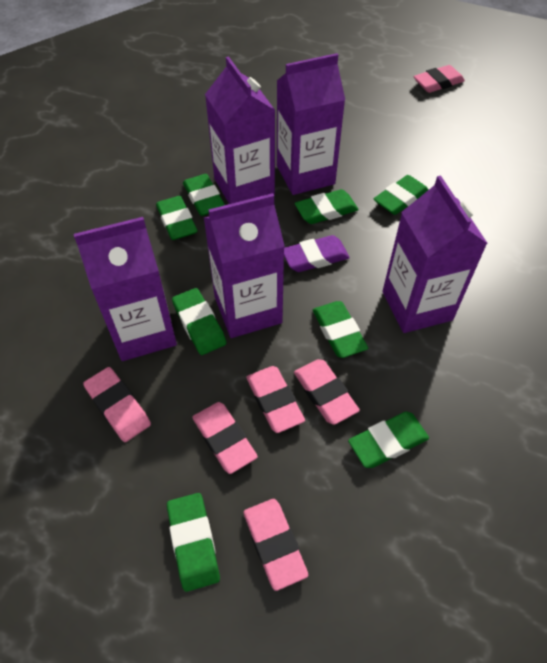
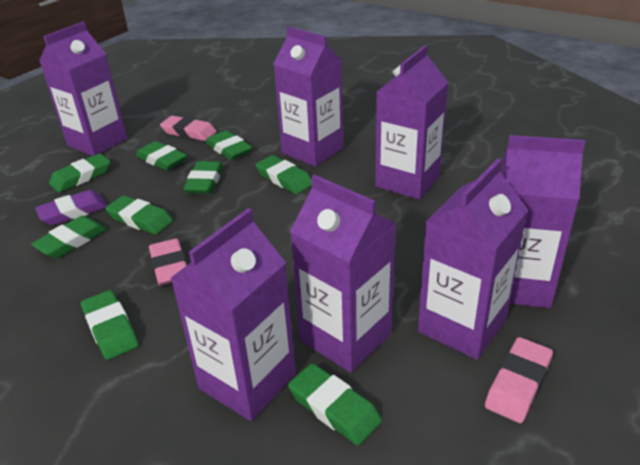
green eraser: 8 -> 9
pink eraser: 6 -> 3
purple carton: 5 -> 7

